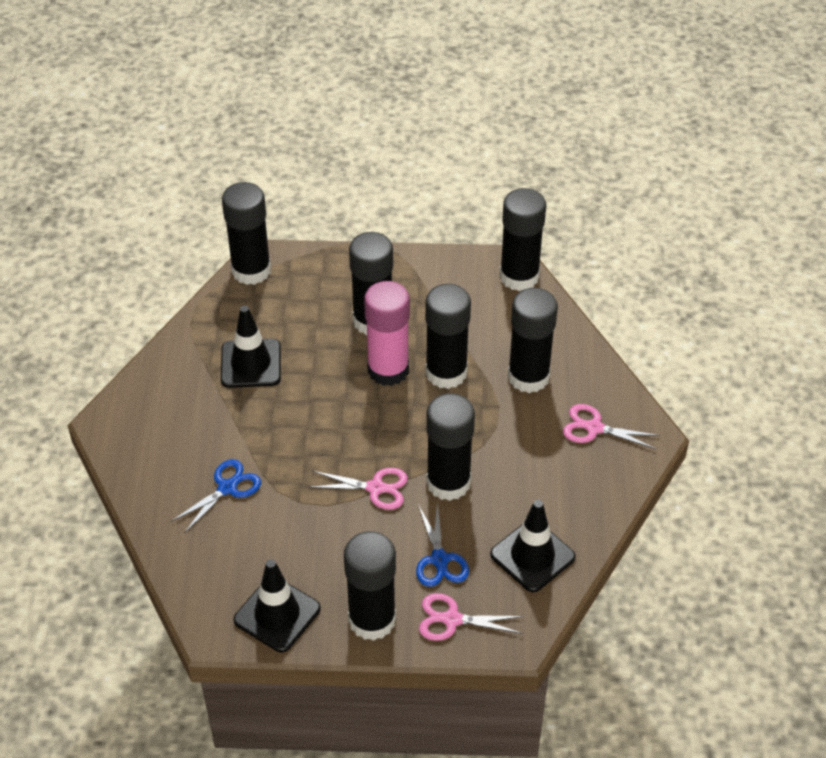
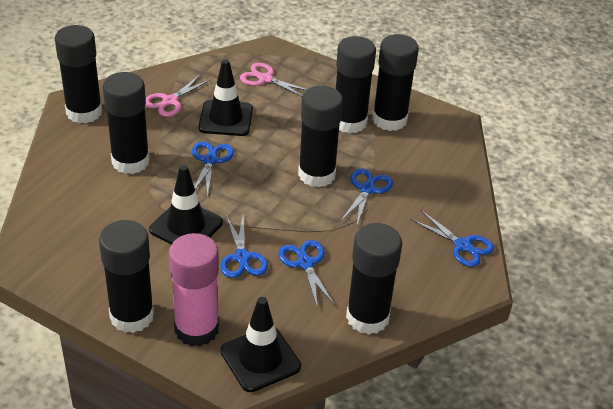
blue scissors: 2 -> 5
pink scissors: 3 -> 2

